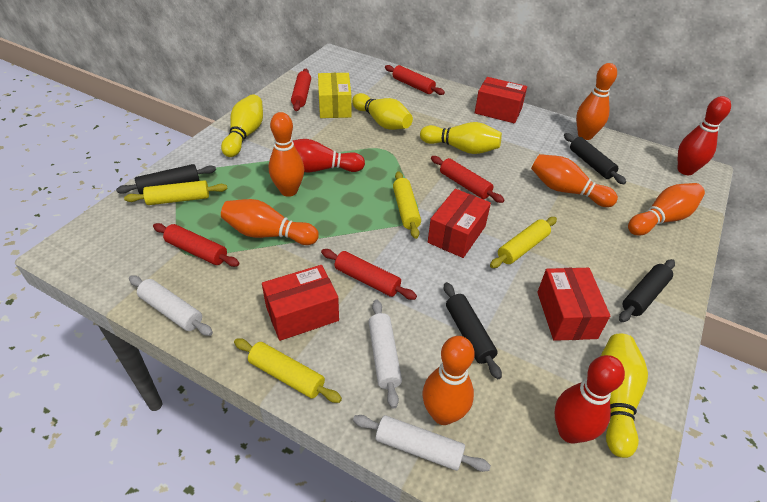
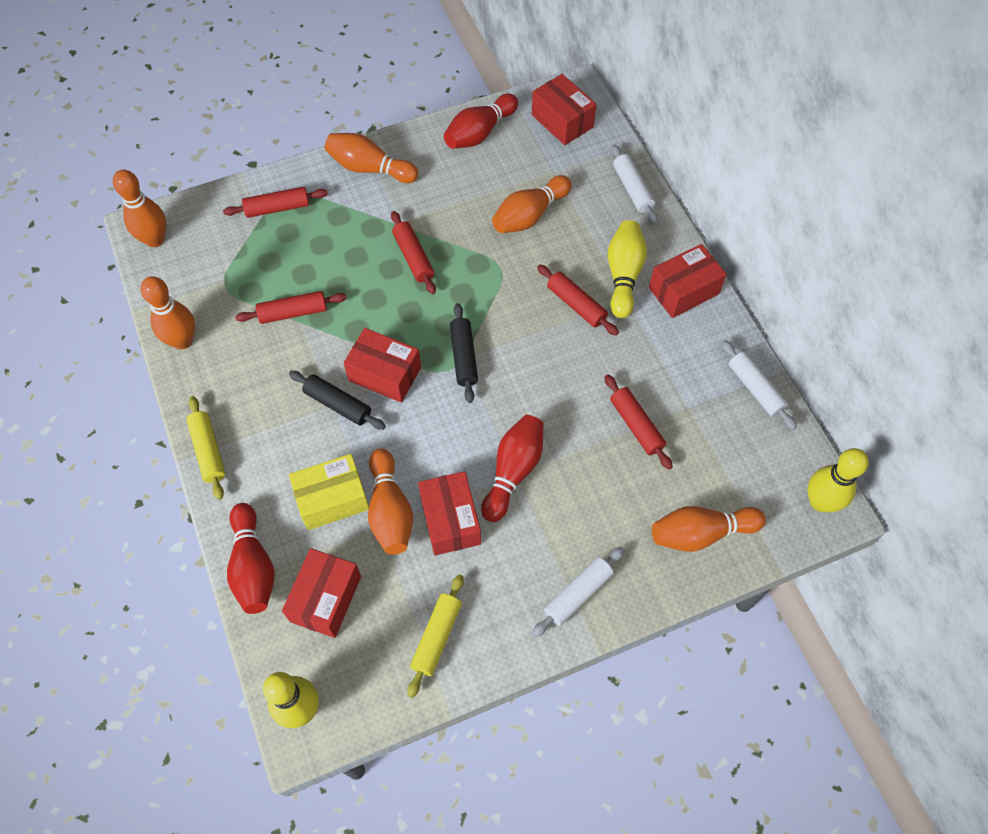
black rolling pin: 4 -> 2
red box: 4 -> 5
yellow bowling pin: 4 -> 3
yellow rolling pin: 4 -> 2

